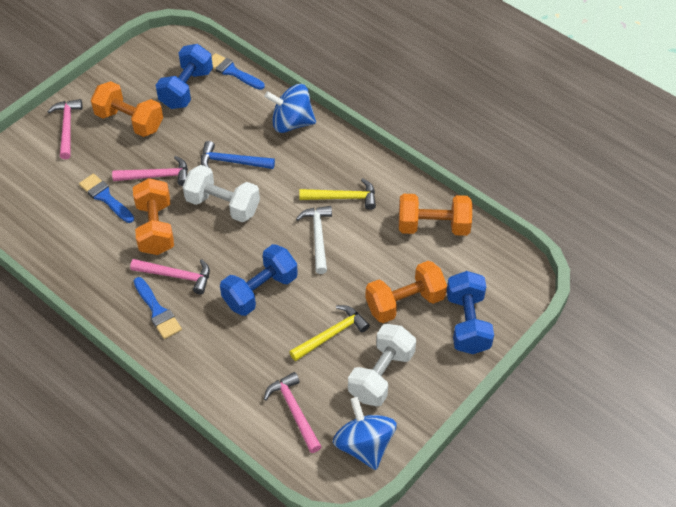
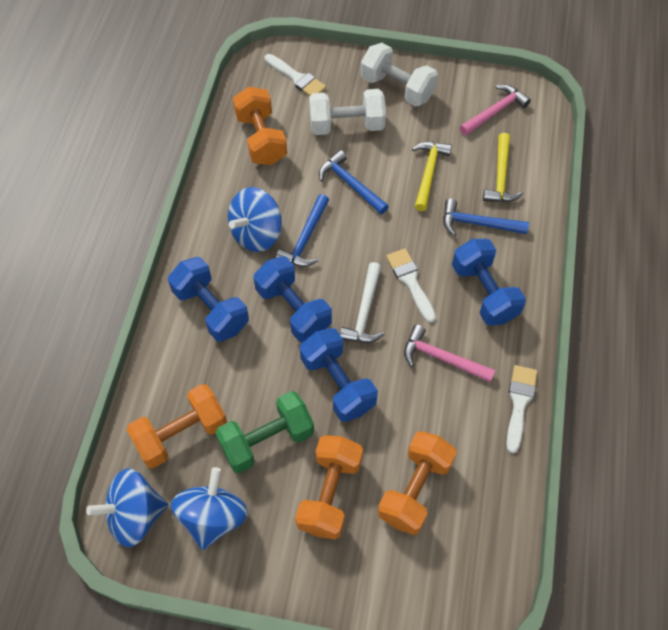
blue brush: 3 -> 0
blue dumbbell: 3 -> 4
blue hammer: 1 -> 3
blue spinning top: 2 -> 3
green dumbbell: 0 -> 1
pink hammer: 4 -> 2
white brush: 0 -> 3

